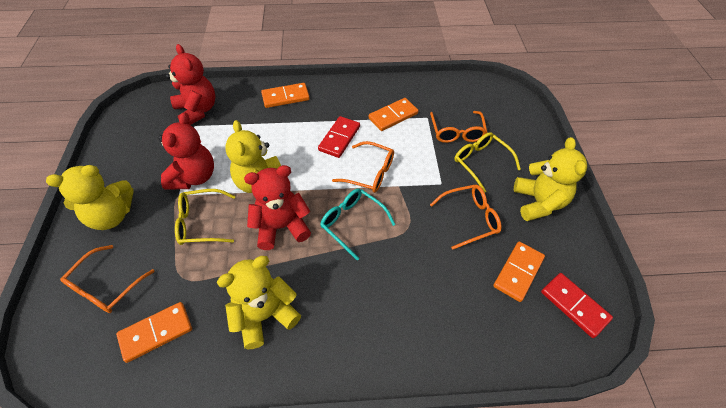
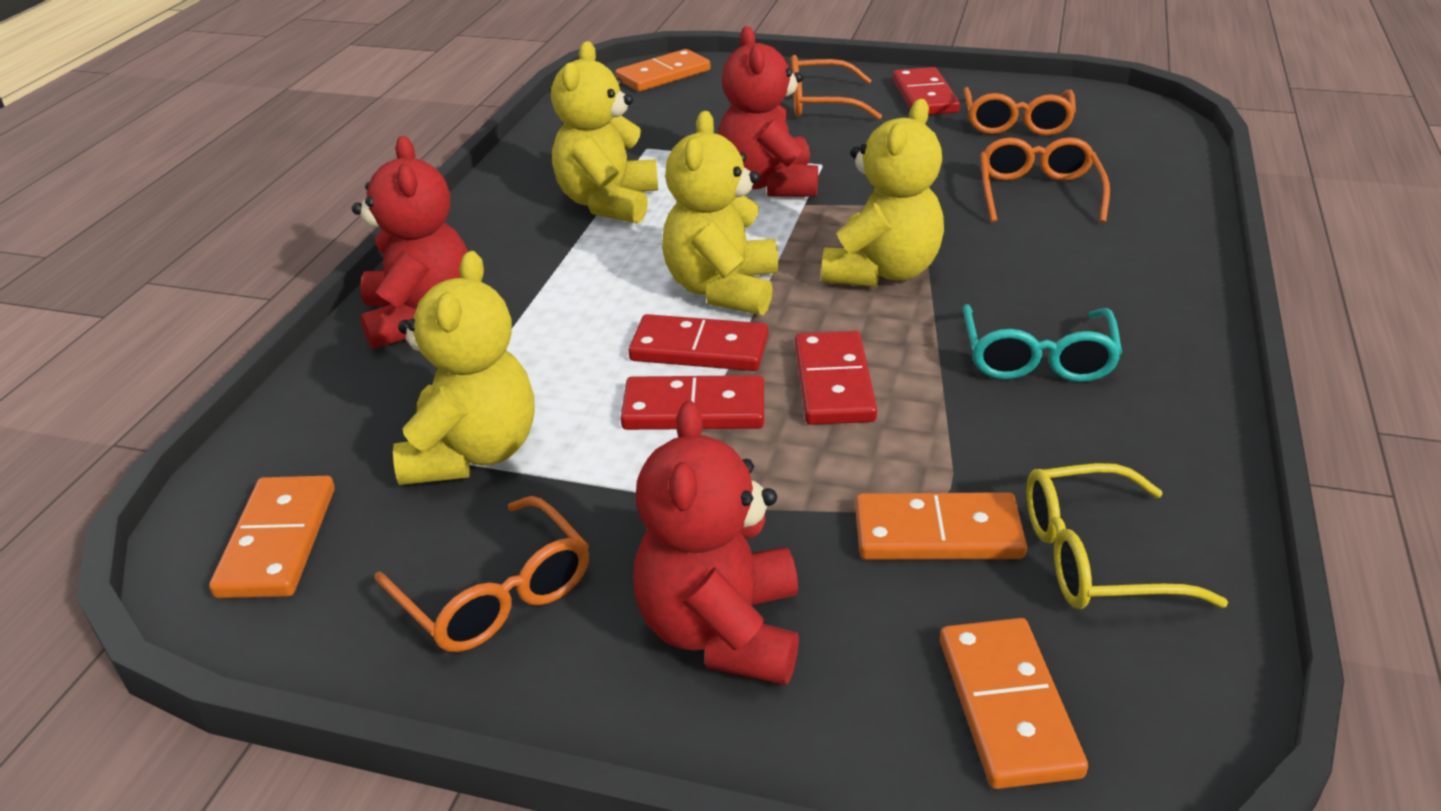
red domino: 2 -> 4
yellow glasses: 2 -> 1

